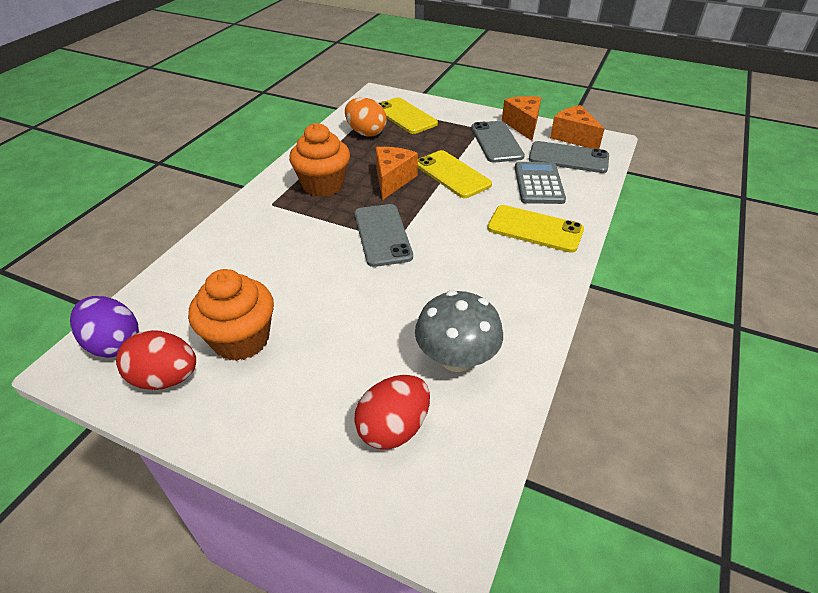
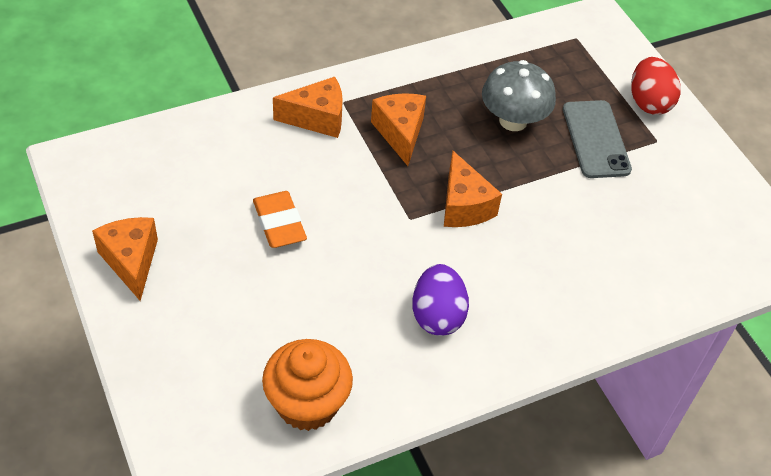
grey calculator: 1 -> 0
grey phone: 3 -> 1
orange cheese: 3 -> 4
orange cupcake: 2 -> 1
orange egg: 1 -> 0
orange eraser: 0 -> 1
red egg: 2 -> 1
yellow phone: 3 -> 0

